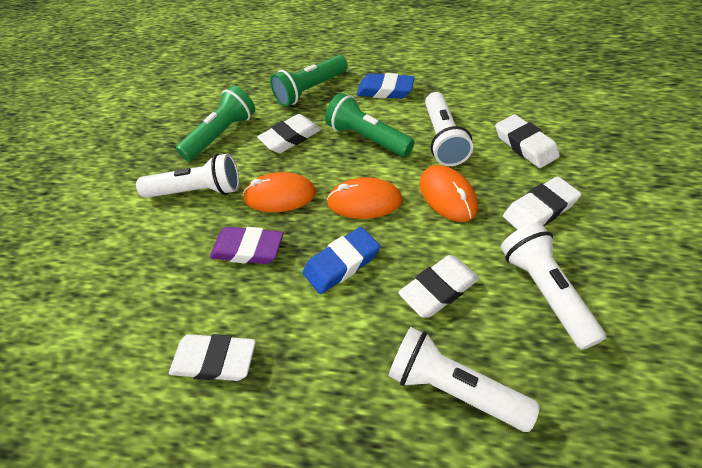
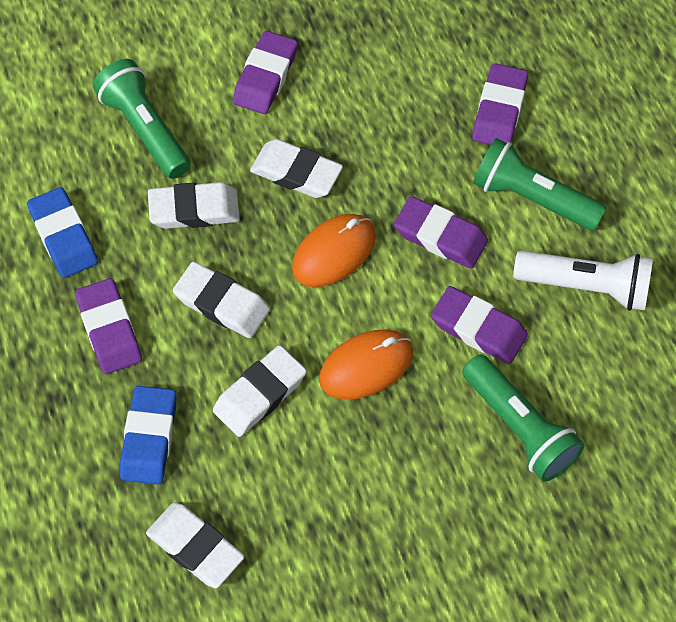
orange mouse: 3 -> 2
purple eraser: 1 -> 5
white flashlight: 4 -> 1

